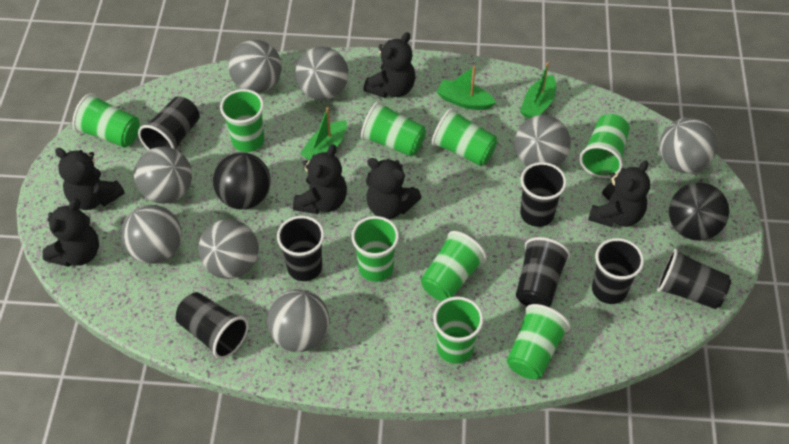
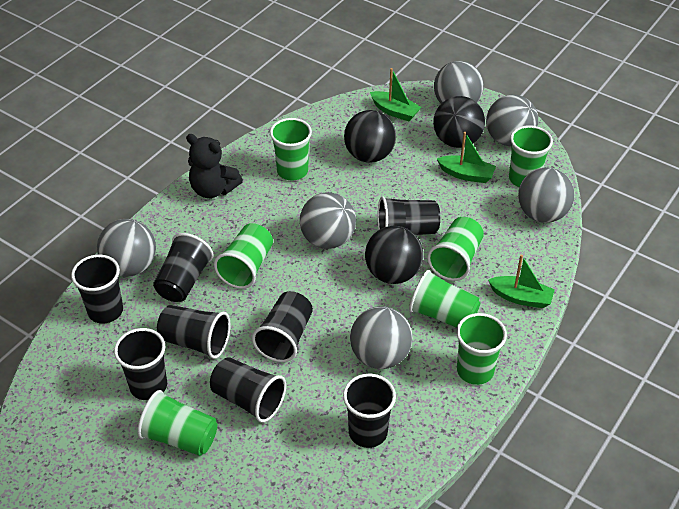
black ball: 2 -> 3
black cup: 7 -> 8
black teddy bear: 6 -> 1
green cup: 9 -> 7
grey ball: 8 -> 6

